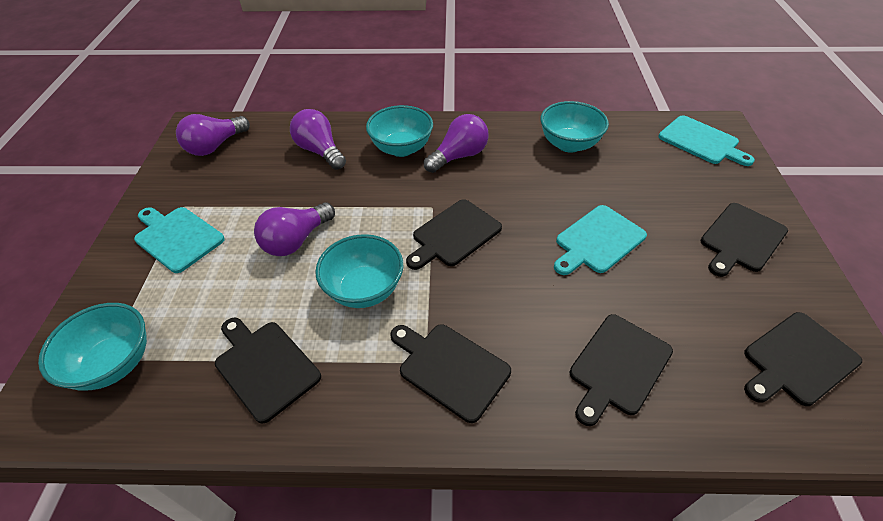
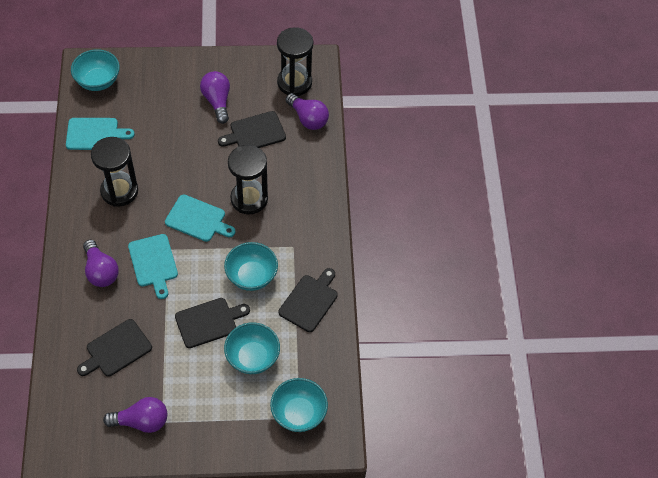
black cutting board: 6 -> 4
black hourglass: 0 -> 3

